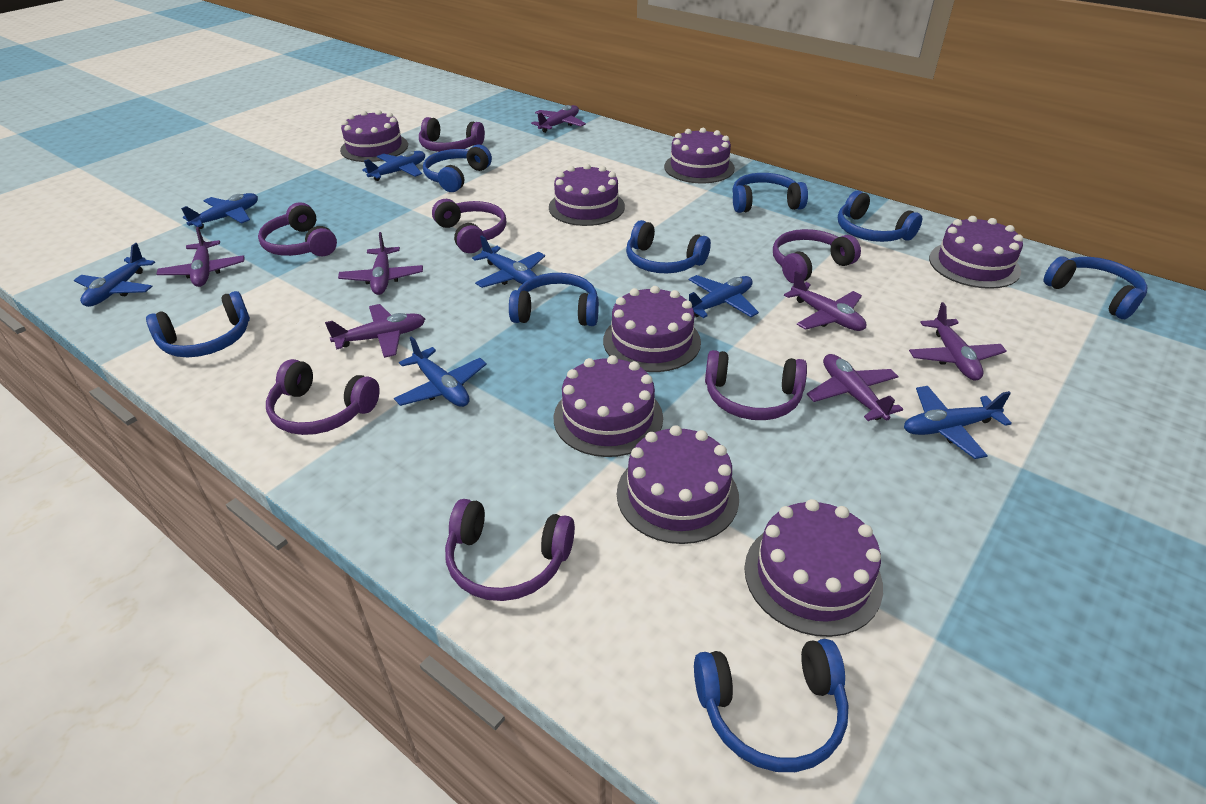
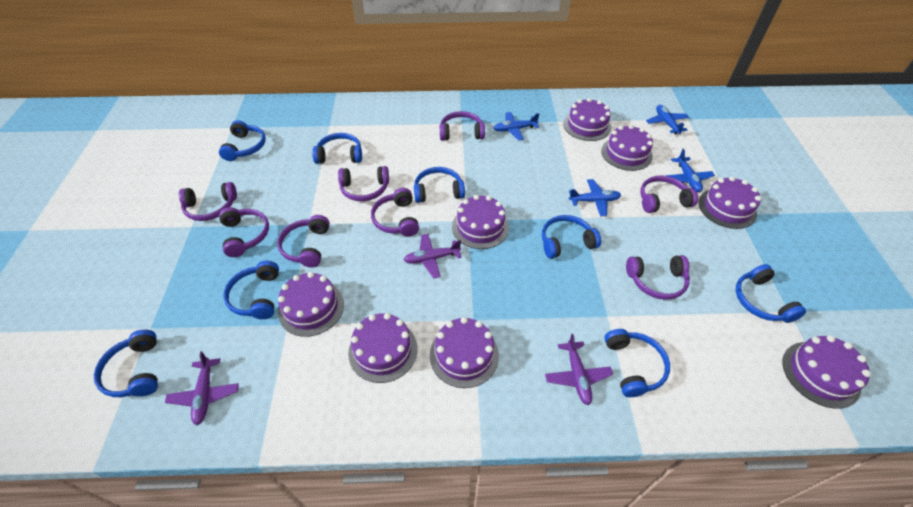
blue plane: 7 -> 4
purple headphones: 7 -> 8
purple plane: 7 -> 3

